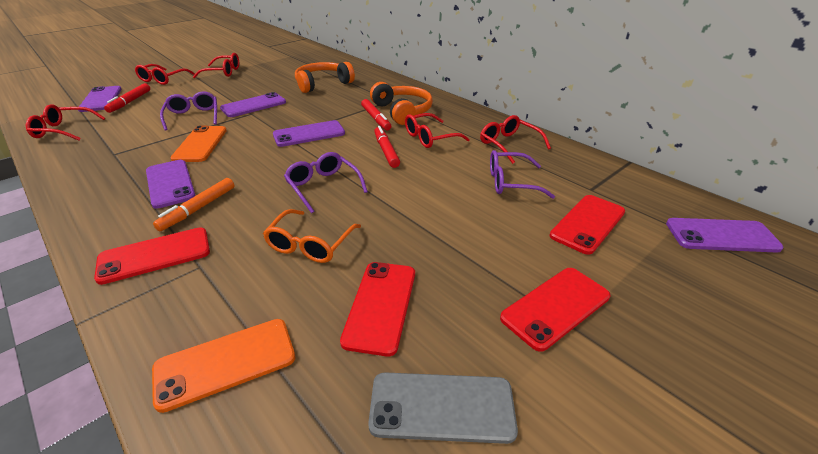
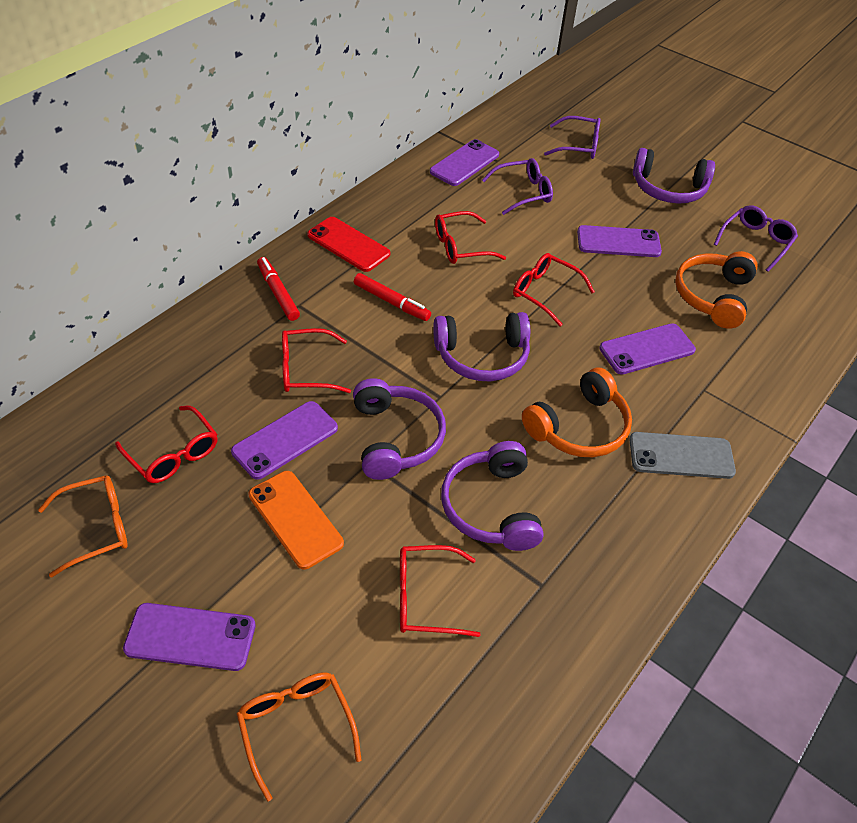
orange glasses: 1 -> 2
orange marker: 1 -> 0
orange phone: 2 -> 1
purple headphones: 0 -> 4
red marker: 3 -> 2
red phone: 4 -> 1

